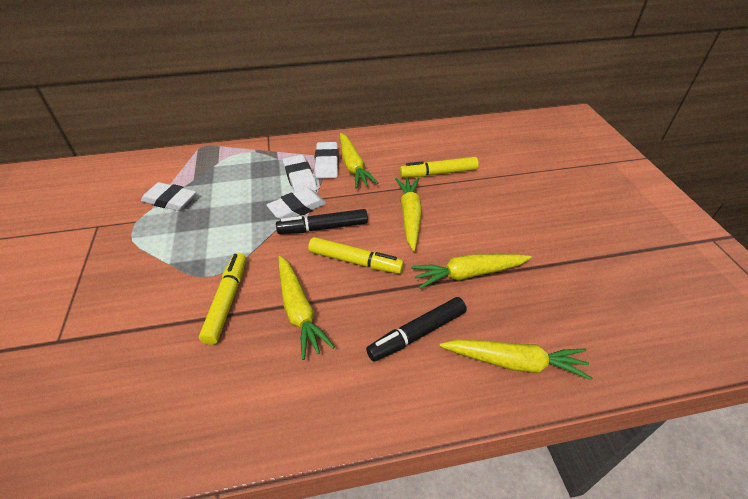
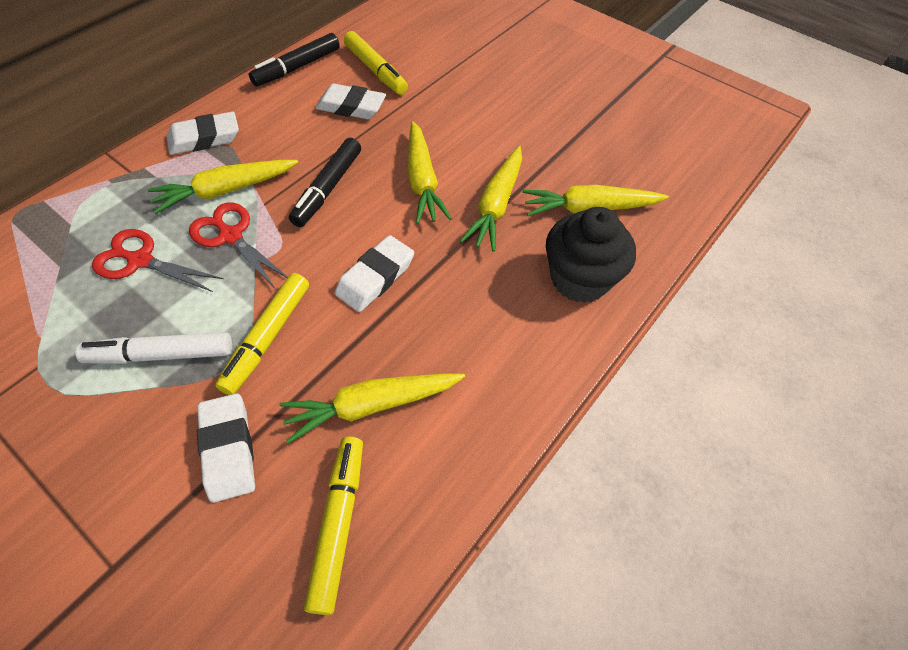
black cupcake: 0 -> 1
red scissors: 0 -> 2
white marker: 0 -> 1

